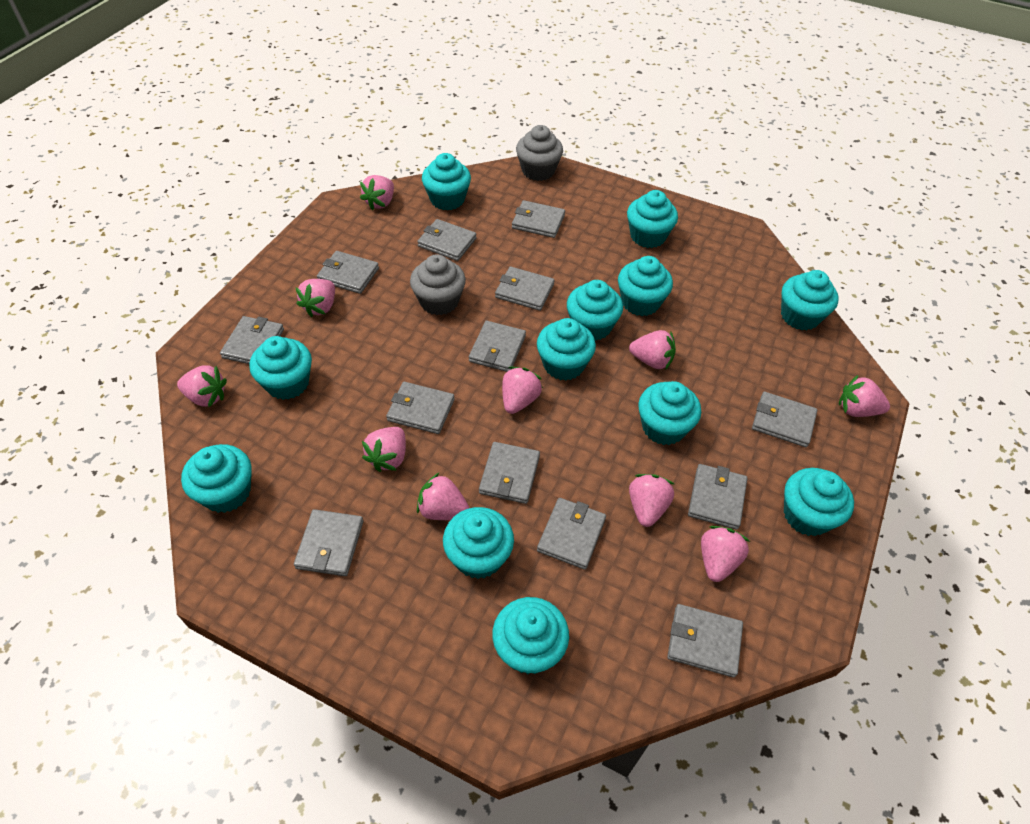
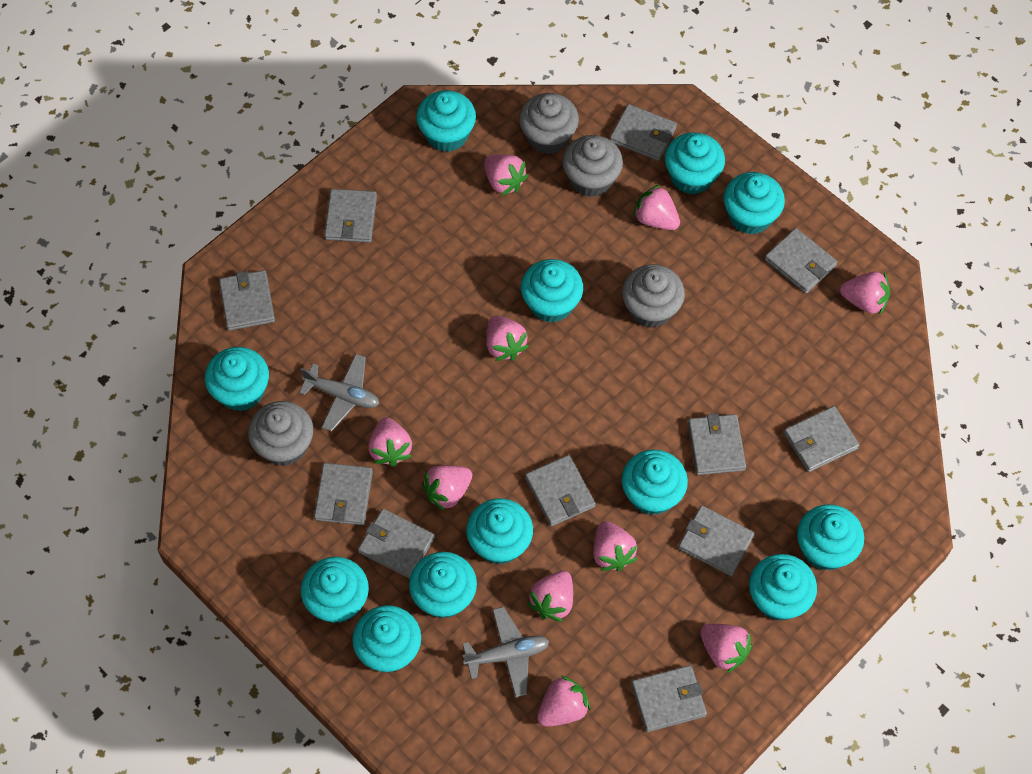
grey cupcake: 2 -> 4
grey plane: 0 -> 2
grey wallet: 13 -> 11

